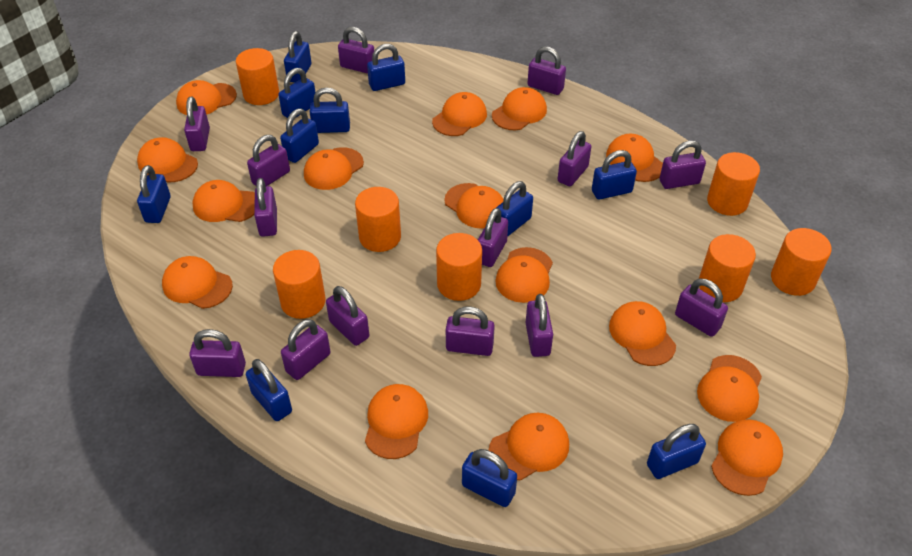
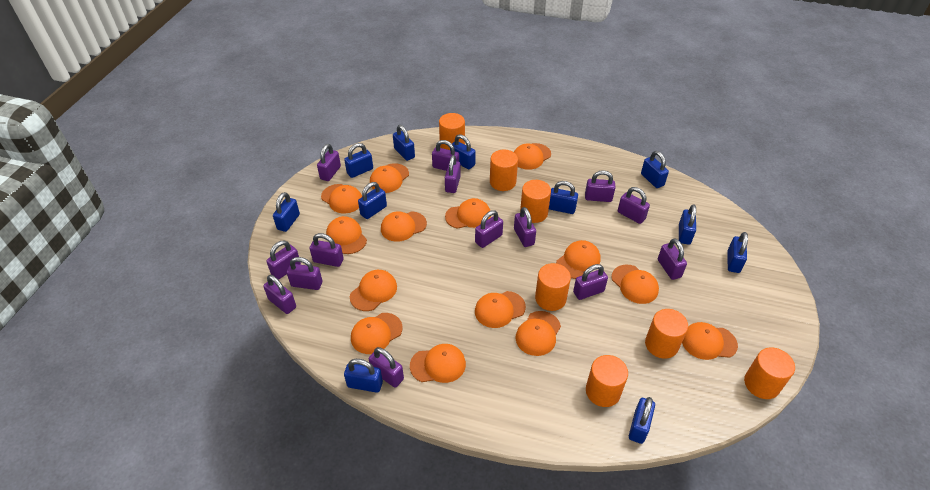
orange cap: 15 -> 14

